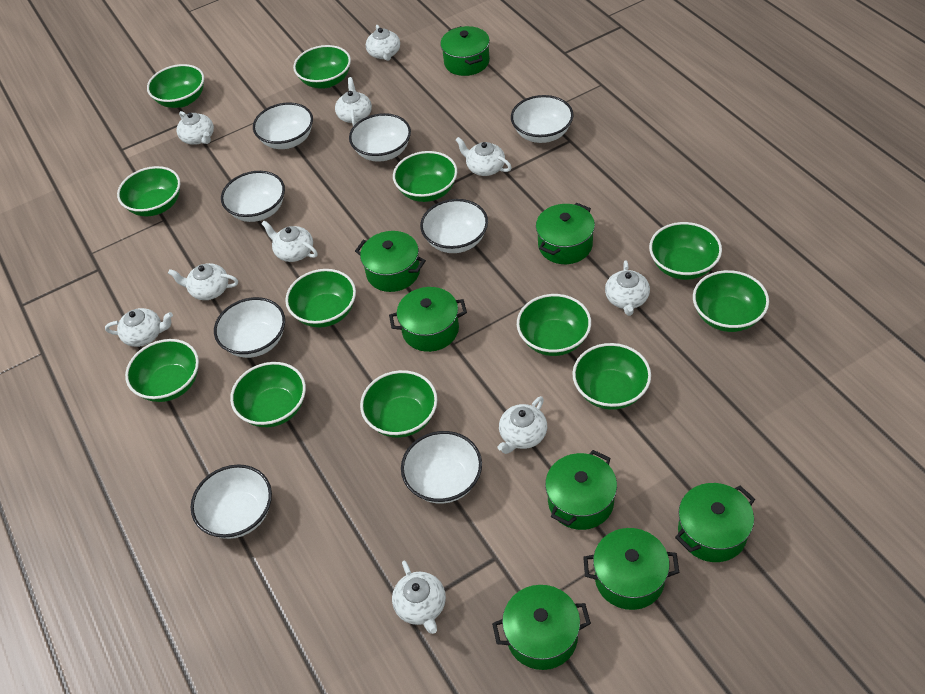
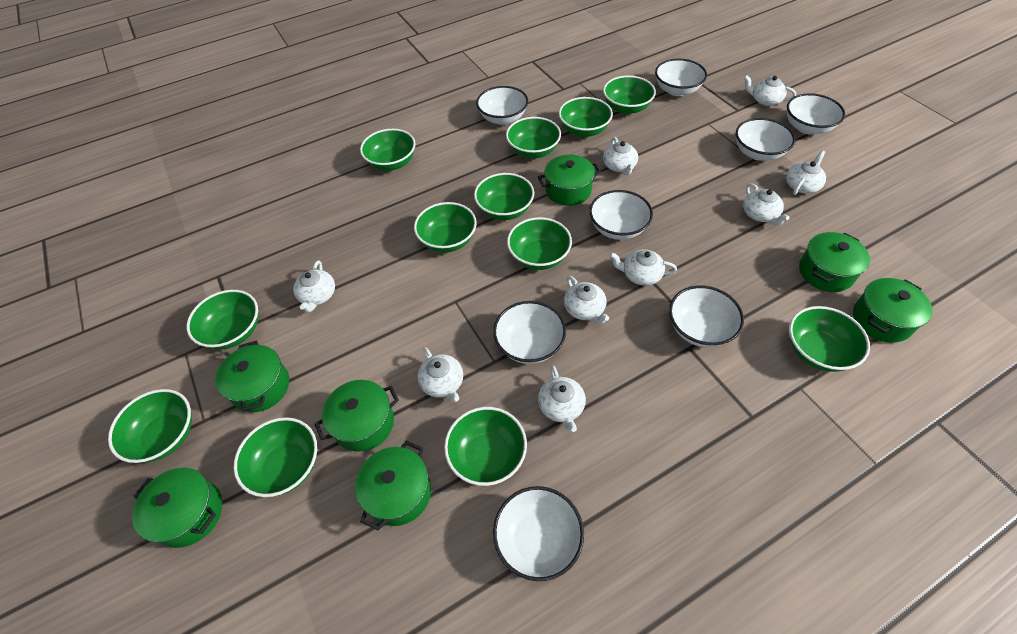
green pot: 8 -> 7
white teapot: 10 -> 9

